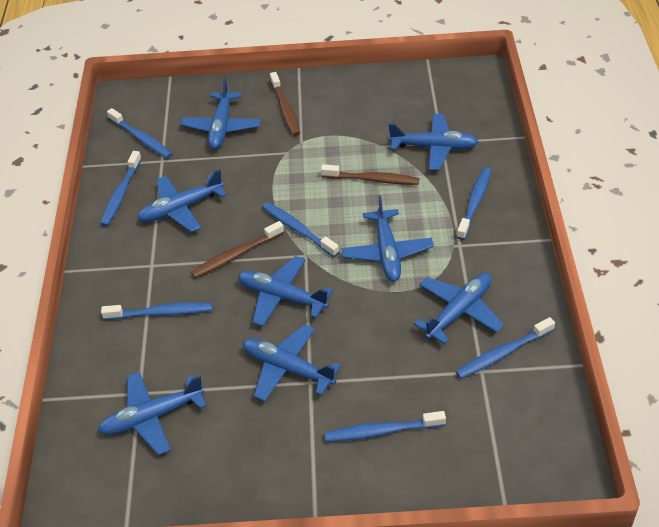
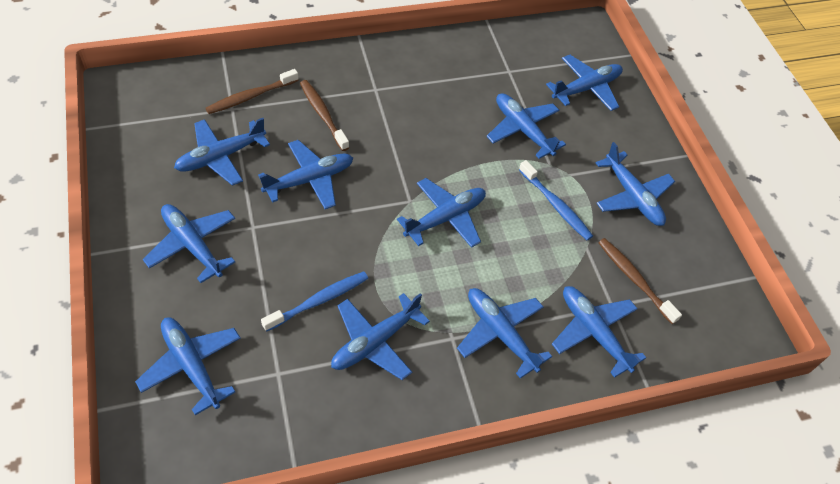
blue plane: 8 -> 11
blue toothbrush: 7 -> 2

